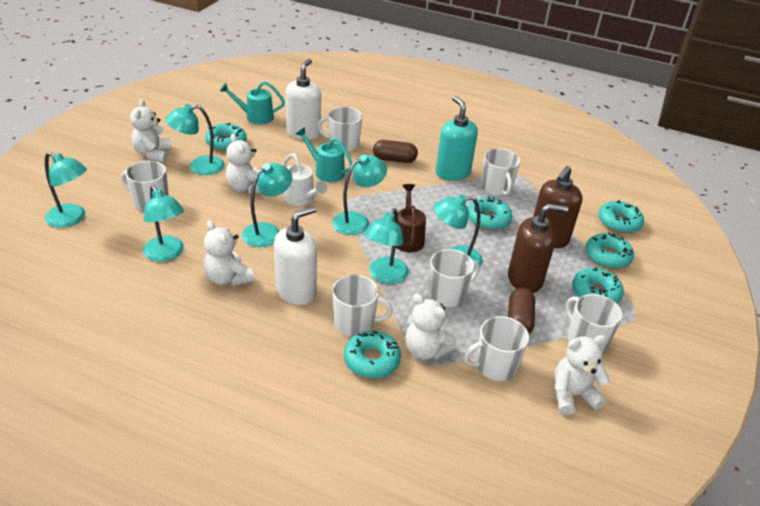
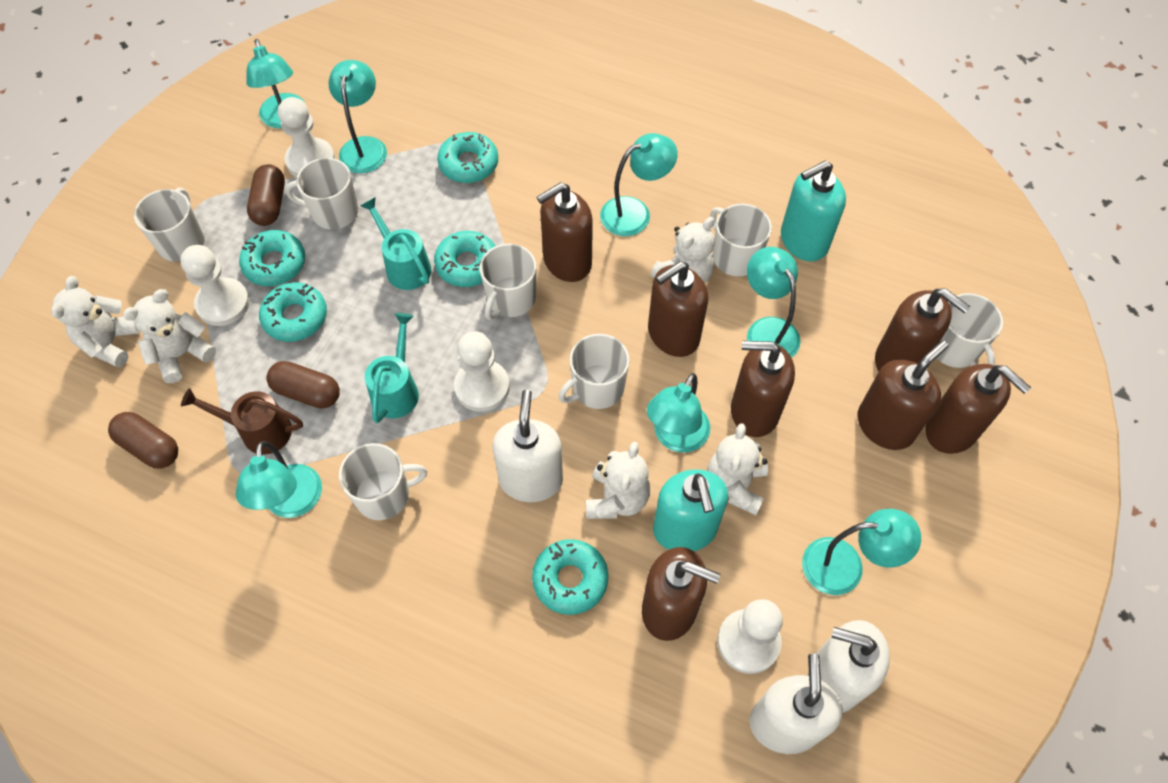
brown capsule: 2 -> 3
brown soap dispenser: 2 -> 7
turquoise donut: 6 -> 5
turquoise soap dispenser: 1 -> 2
white pawn: 0 -> 4
white soap dispenser: 2 -> 3
white watering can: 1 -> 0

